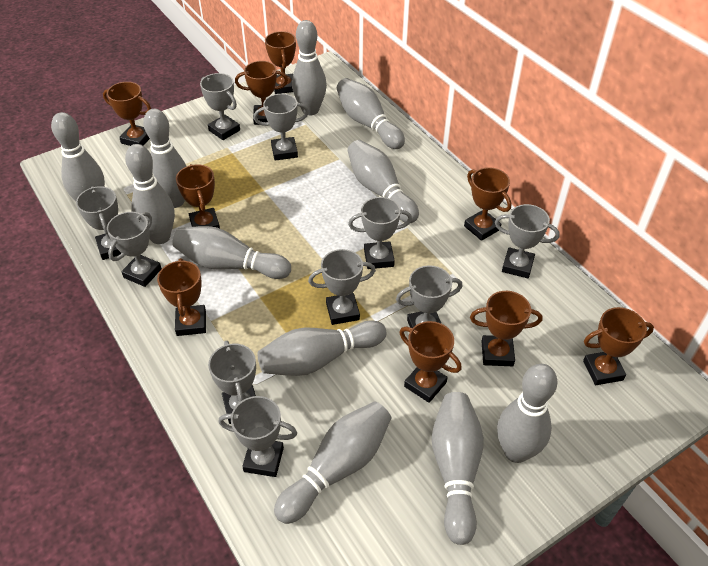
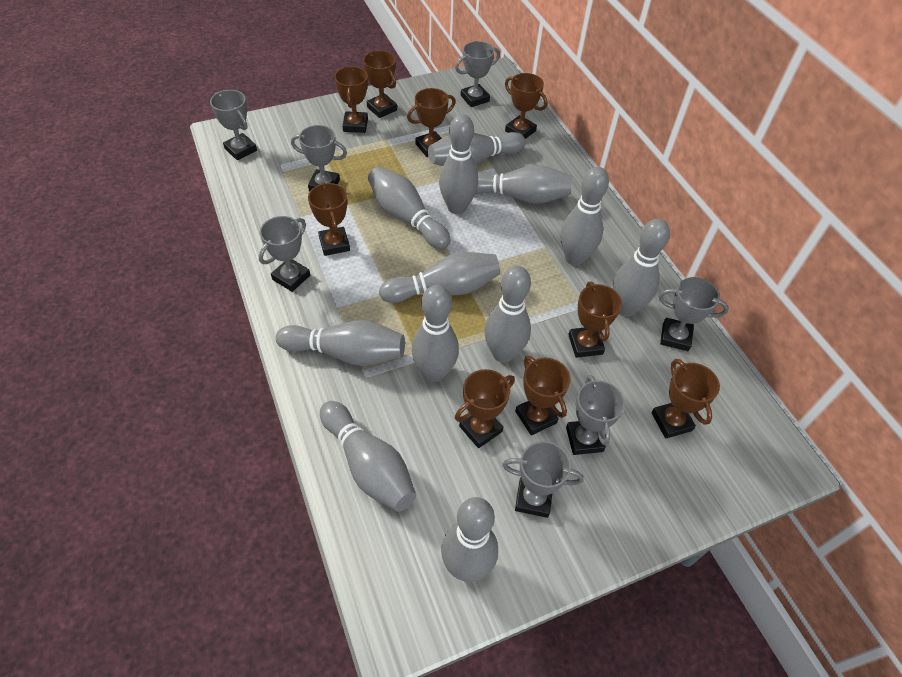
grey bowling pin: 11 -> 12
grey trophy: 10 -> 7

